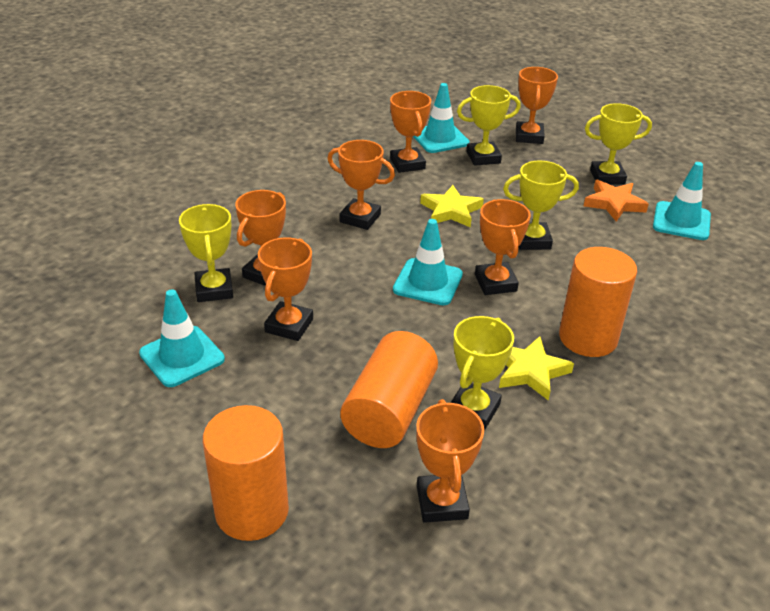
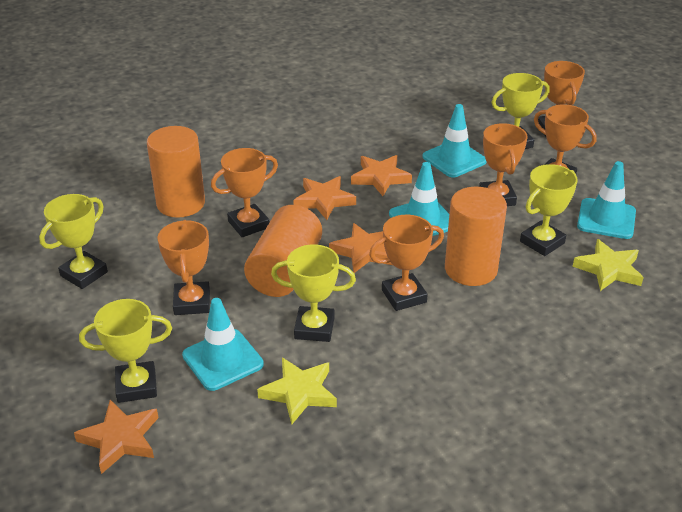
orange star: 1 -> 4
orange trophy: 7 -> 6

